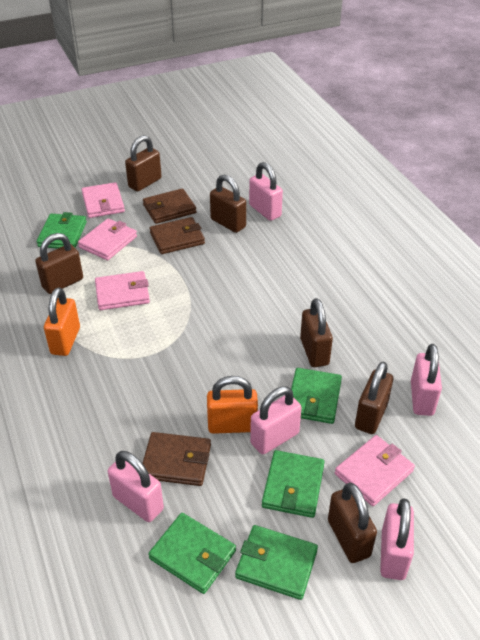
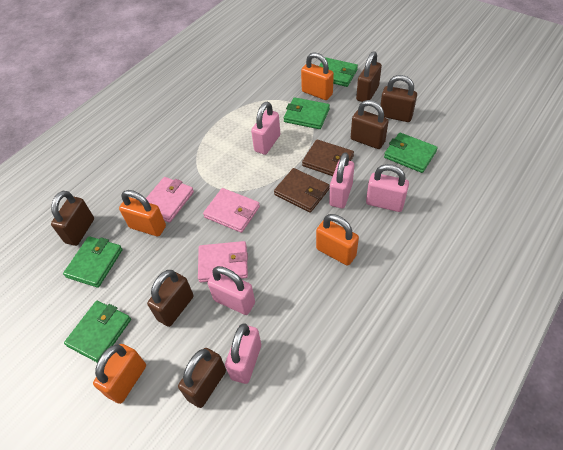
brown wallet: 3 -> 2
orange padlock: 2 -> 4
pink wallet: 4 -> 3

